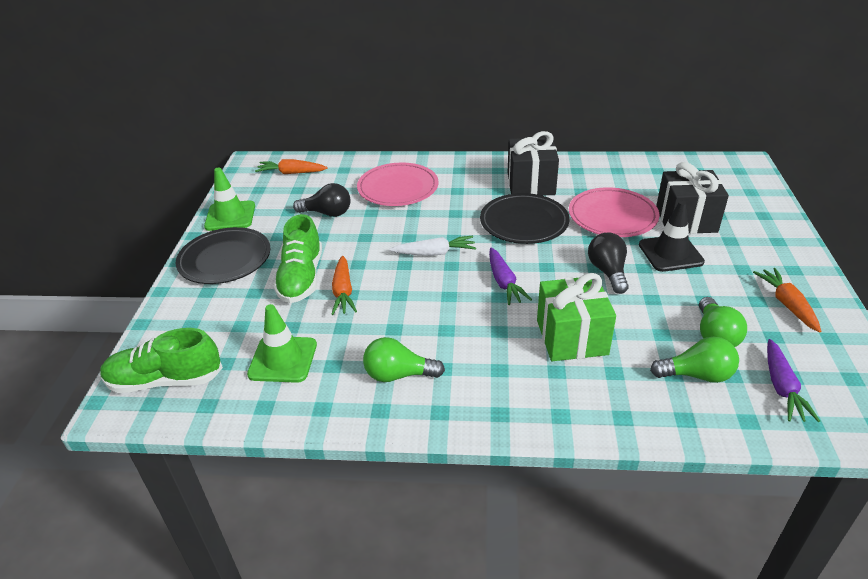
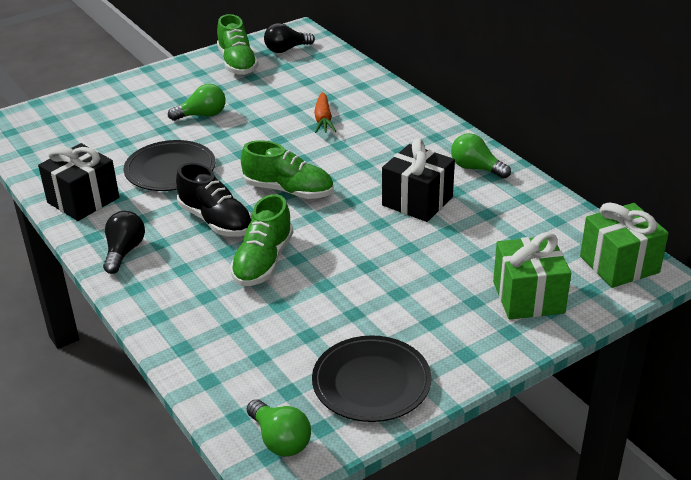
black shoe: 0 -> 1
black traffic cone: 1 -> 0
green gift: 1 -> 2
green shoe: 2 -> 3
green traffic cone: 2 -> 0
orange carrot: 3 -> 1
pink plate: 2 -> 0
purple carrot: 2 -> 0
white carrot: 1 -> 0

